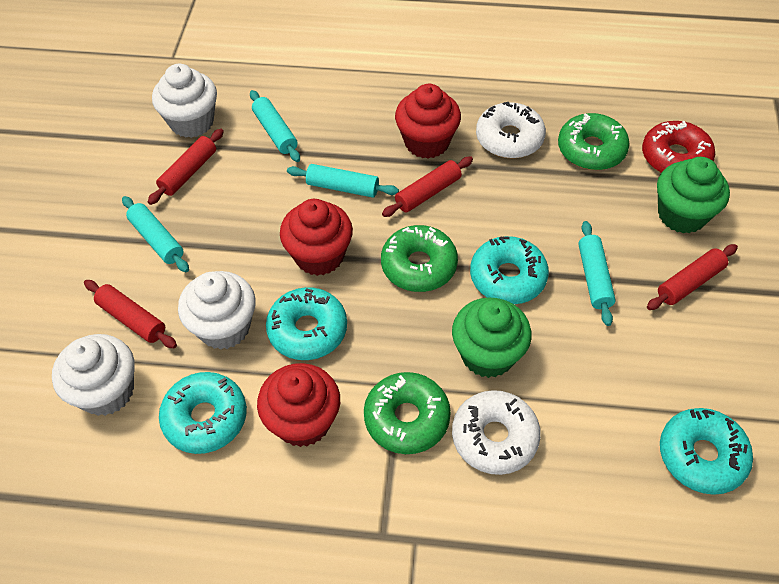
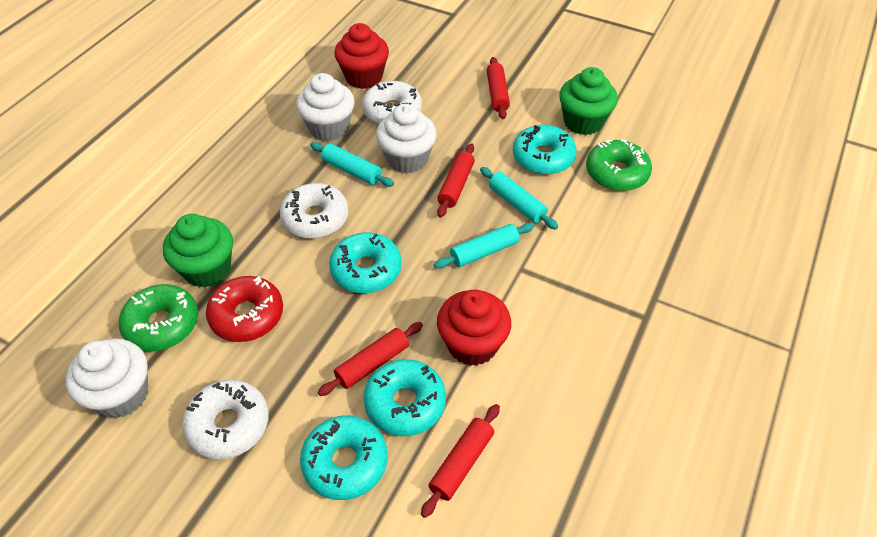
green donut: 3 -> 2
red cupcake: 3 -> 2
turquoise rolling pin: 4 -> 3
white donut: 2 -> 3

